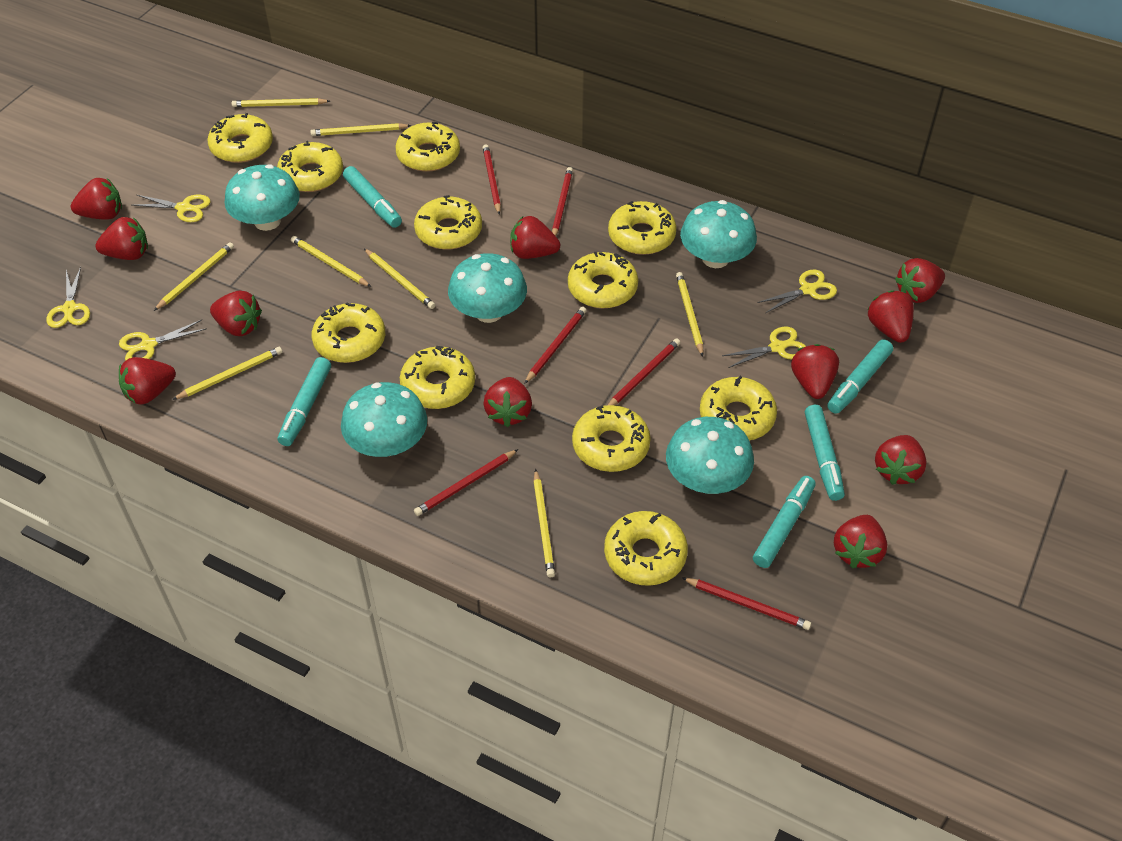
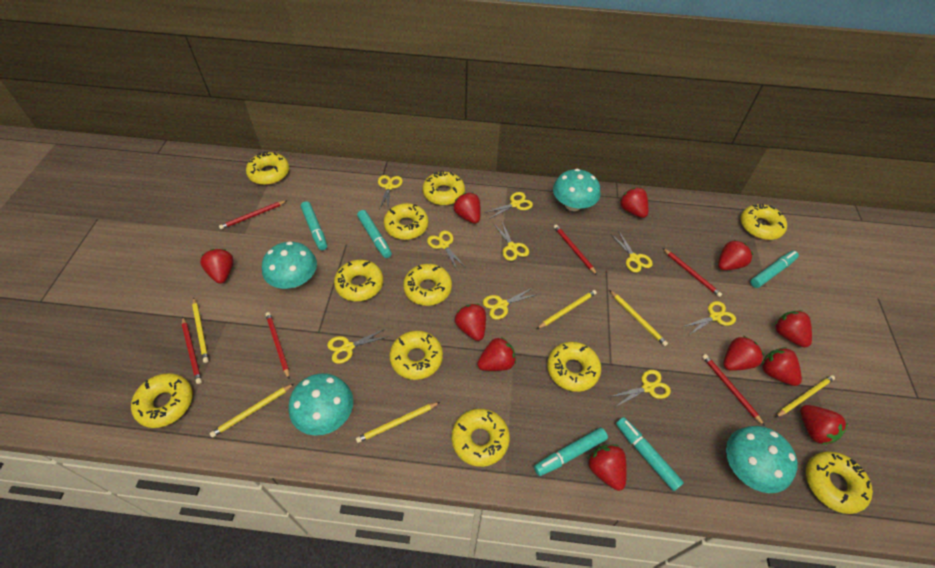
turquoise mushroom: 5 -> 4
yellow pencil: 8 -> 6
yellow scissors: 5 -> 9

